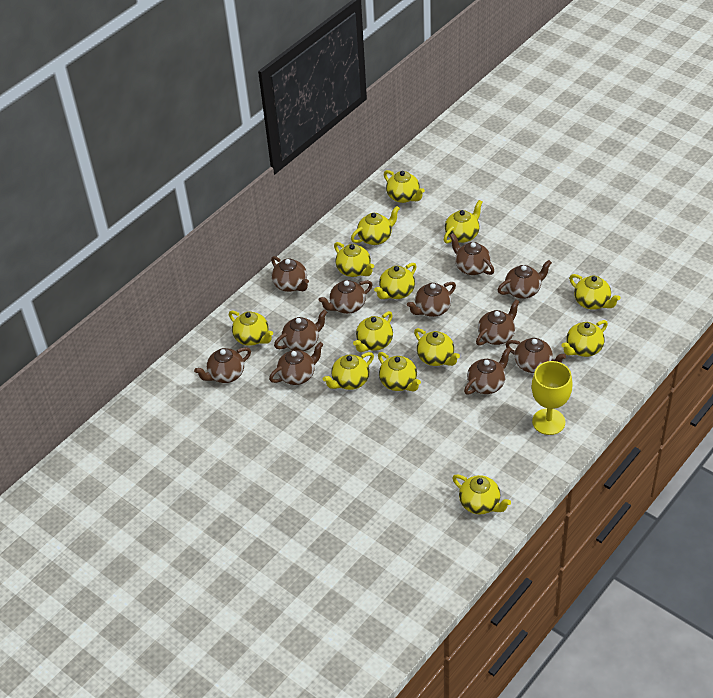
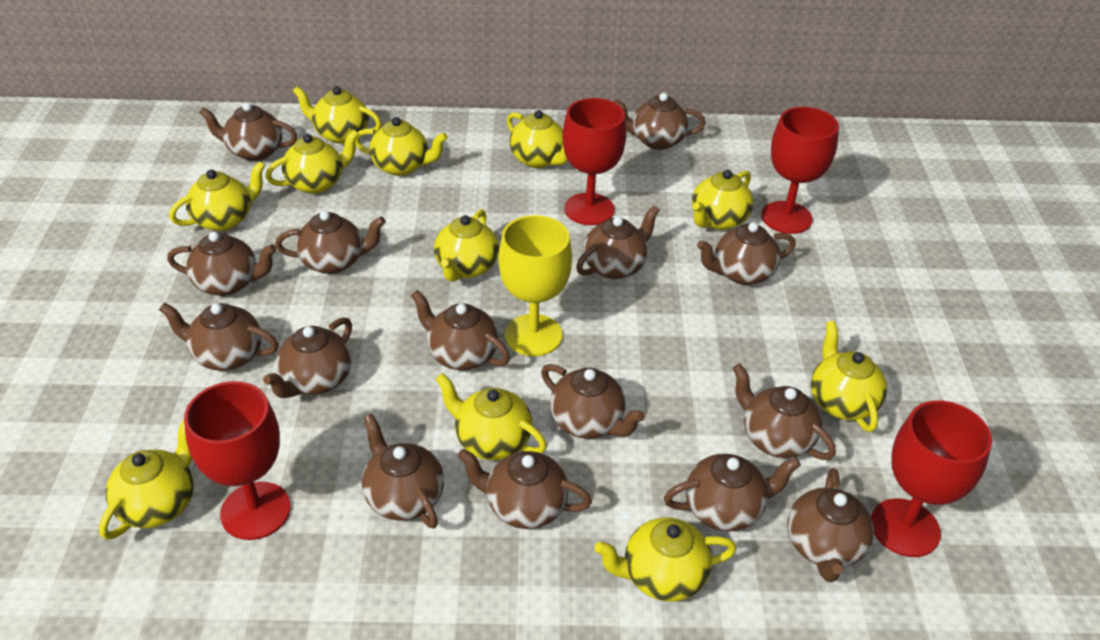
brown teapot: 11 -> 15
red goblet: 0 -> 4
yellow teapot: 13 -> 11

